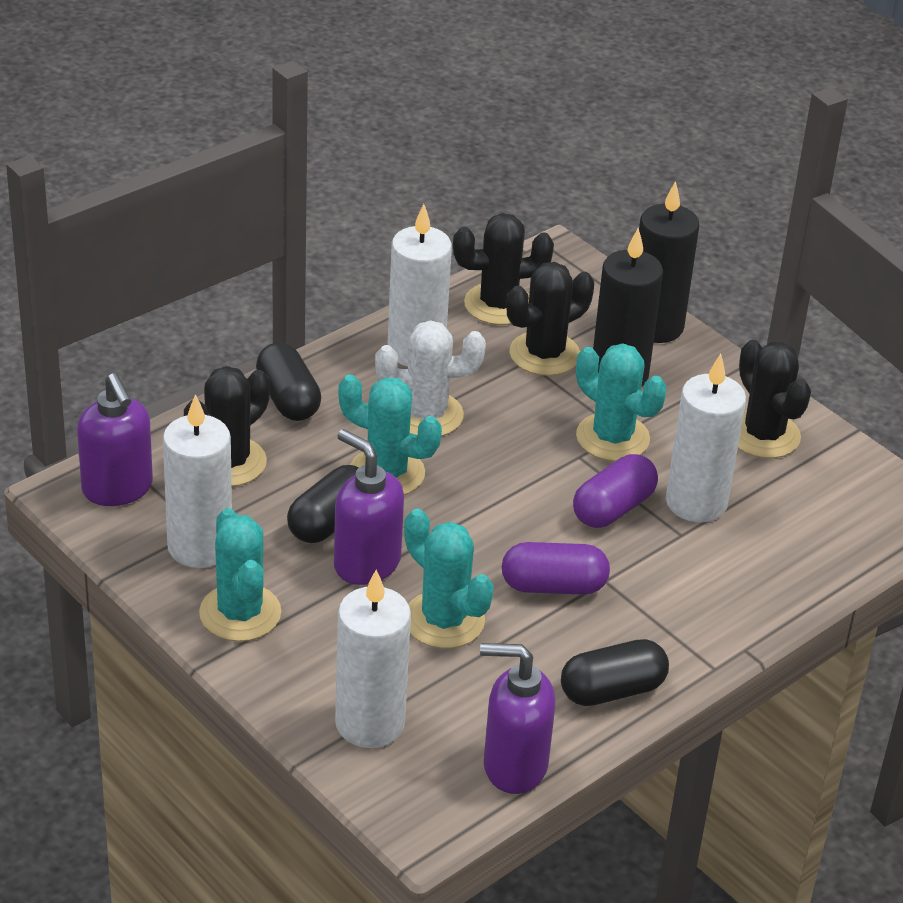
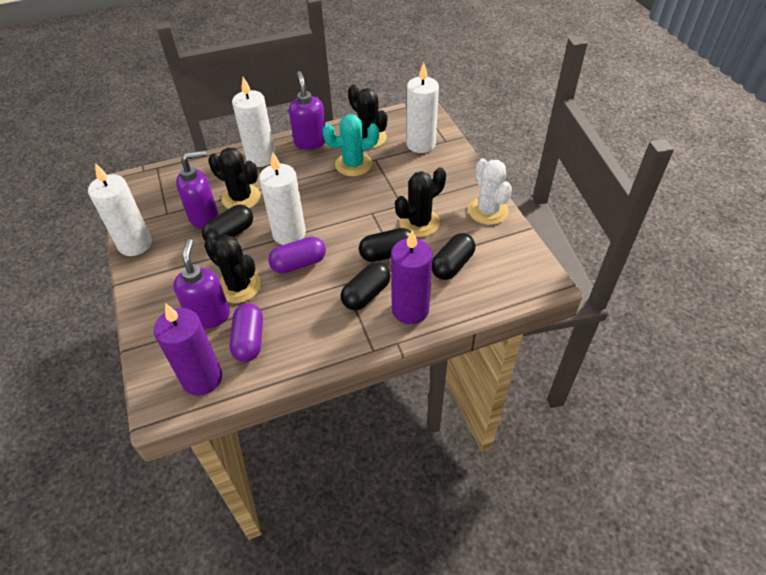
black candle: 2 -> 0
black capsule: 3 -> 4
purple candle: 0 -> 2
turquoise cactus: 4 -> 1

